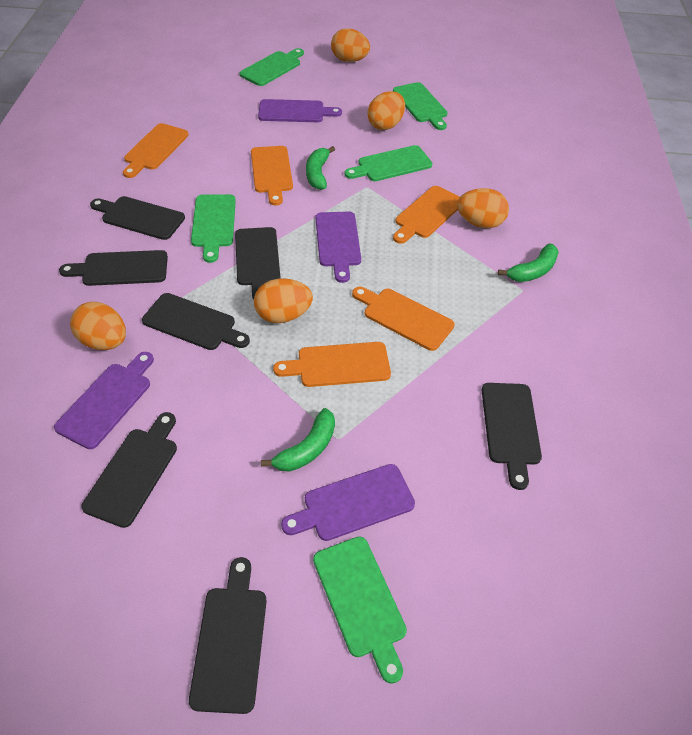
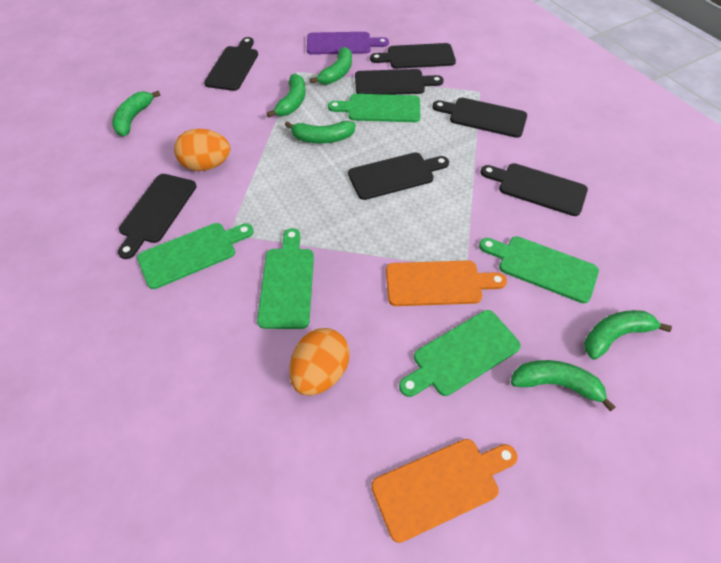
green banana: 3 -> 6
orange cutting board: 5 -> 2
orange egg: 5 -> 2
purple cutting board: 4 -> 1

